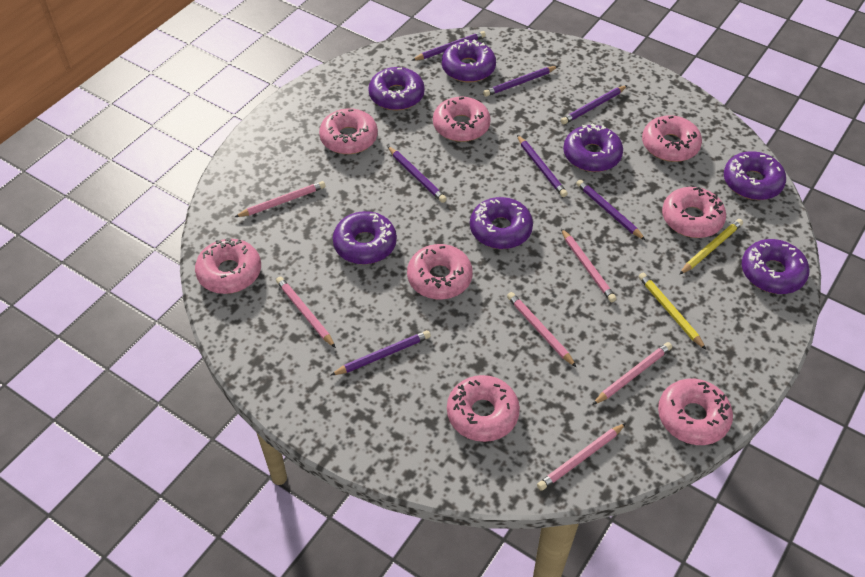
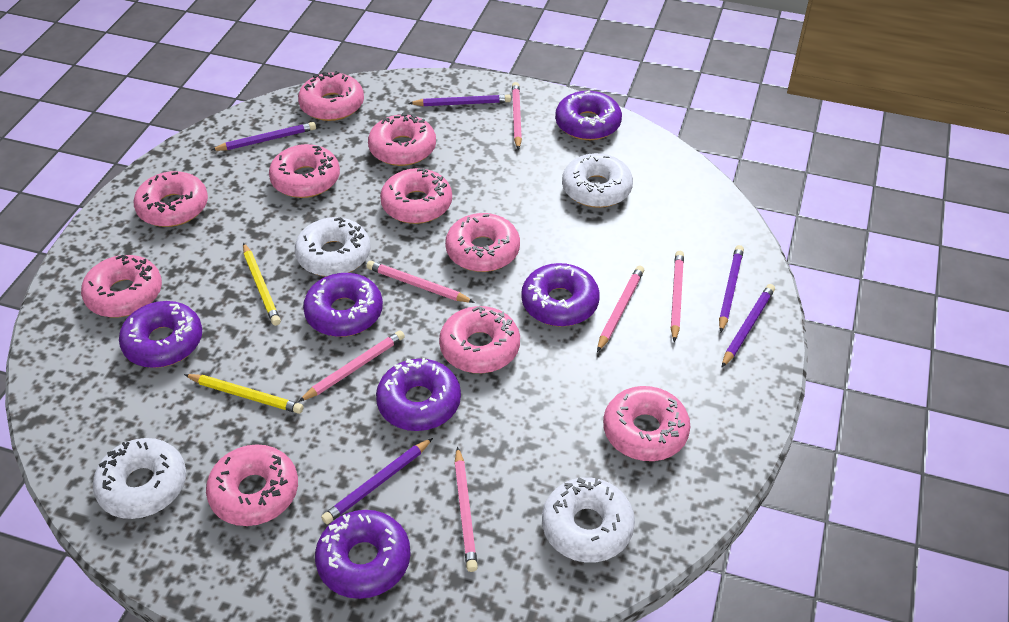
pink donut: 8 -> 10
purple donut: 7 -> 6
purple pencil: 7 -> 5
white donut: 0 -> 4

